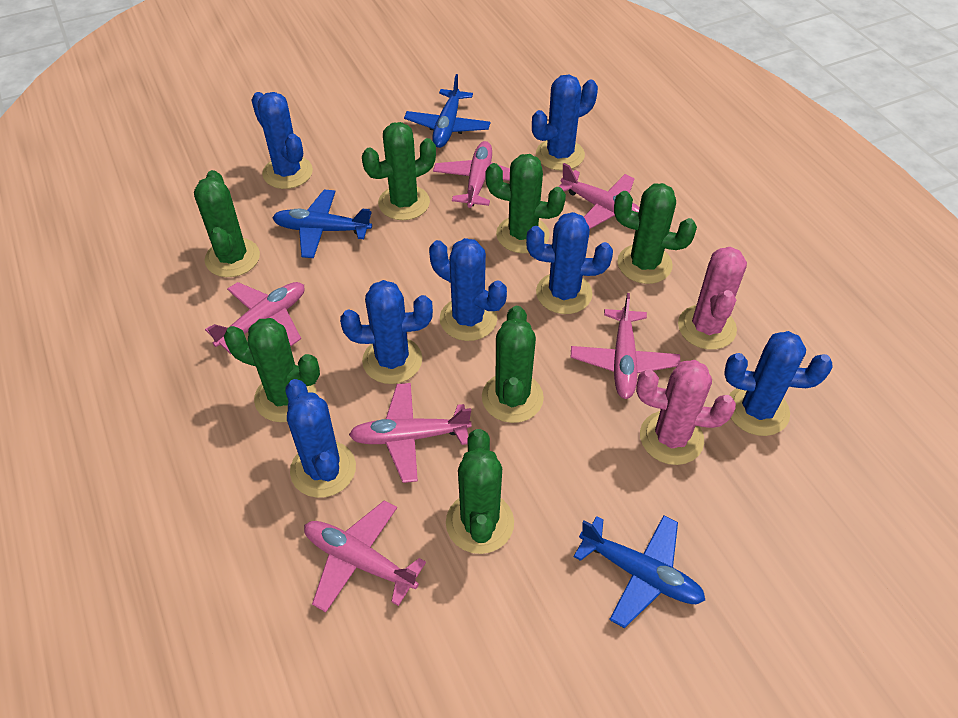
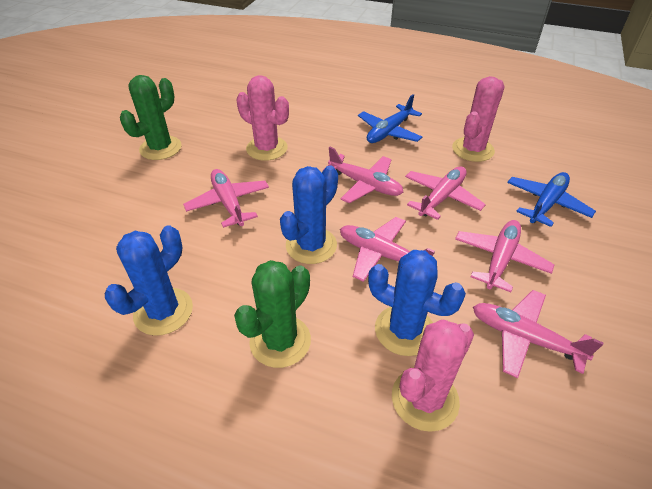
blue cactus: 7 -> 3
blue plane: 3 -> 2
green cactus: 7 -> 2
pink cactus: 2 -> 3

